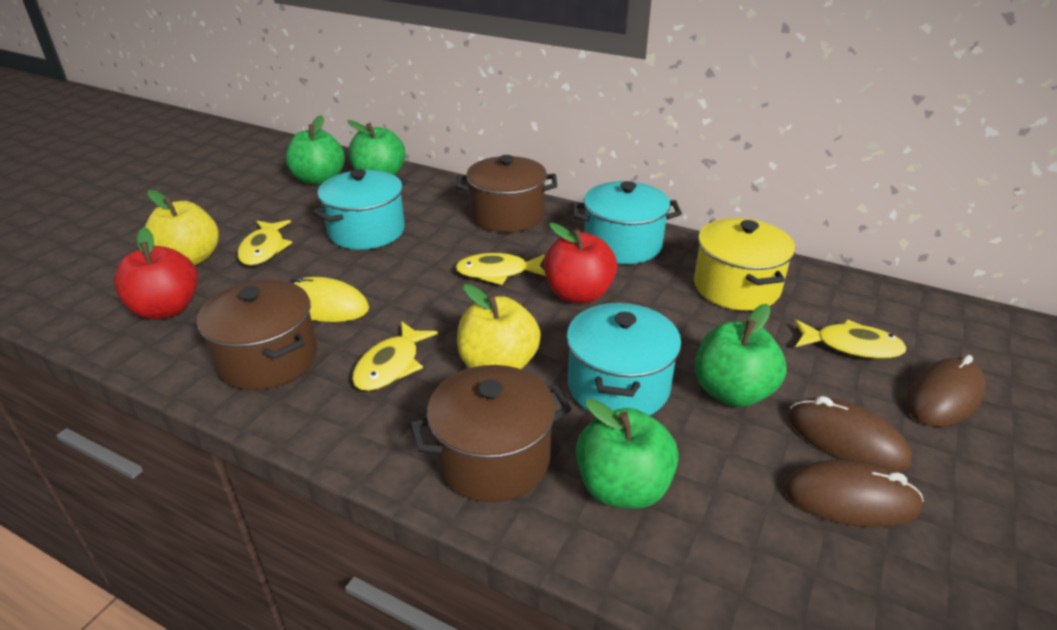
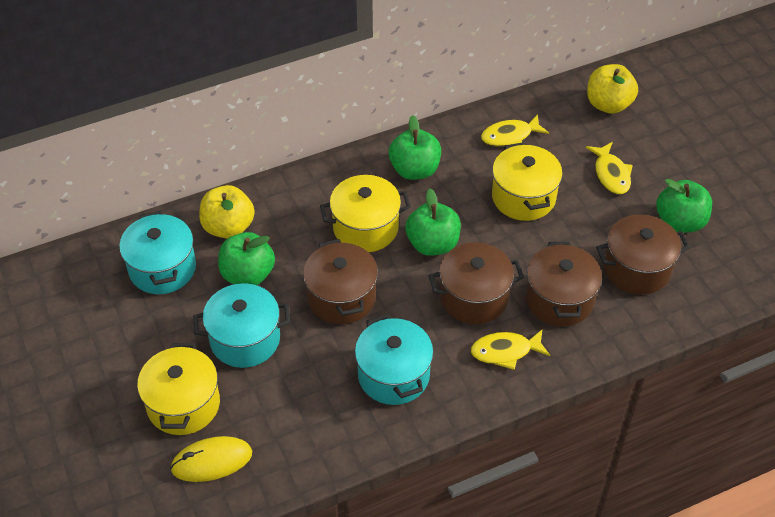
brown mouse: 3 -> 0
brown pot: 3 -> 4
red apple: 2 -> 0
yellow fish: 4 -> 3
yellow pot: 1 -> 3

